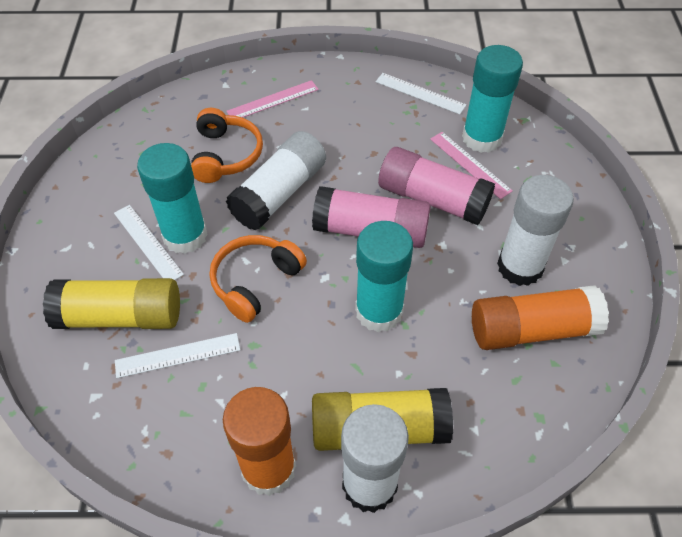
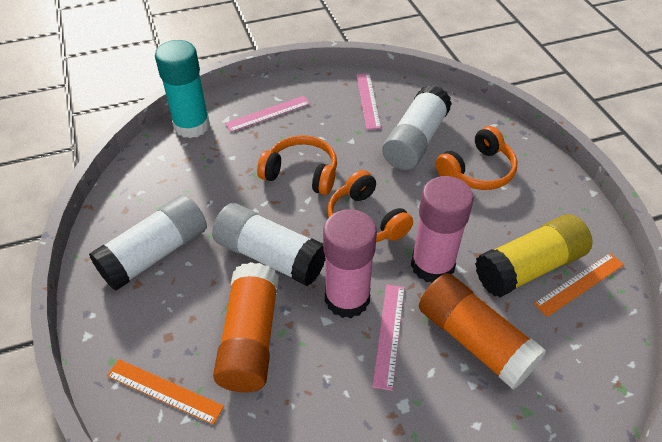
orange headphones: 2 -> 3
orange ruler: 0 -> 2
pink ruler: 2 -> 3
turquoise glue stick: 3 -> 1
white ruler: 3 -> 0
yellow glue stick: 2 -> 1

